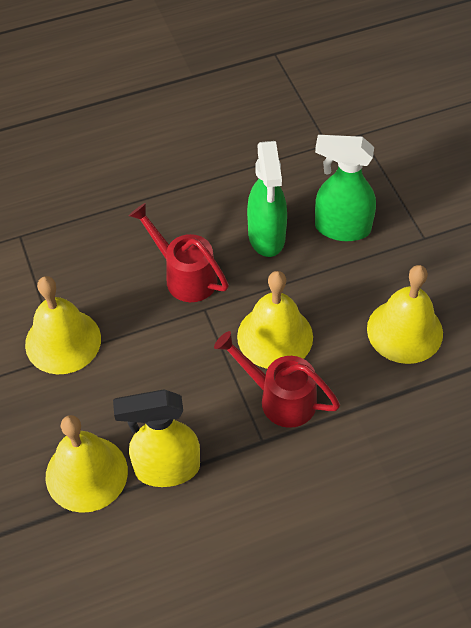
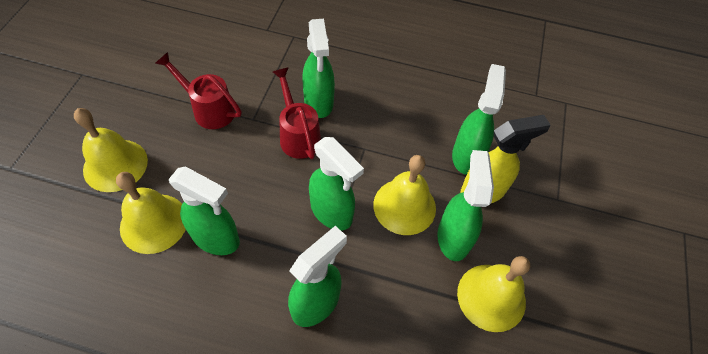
green spray bottle: 2 -> 6

